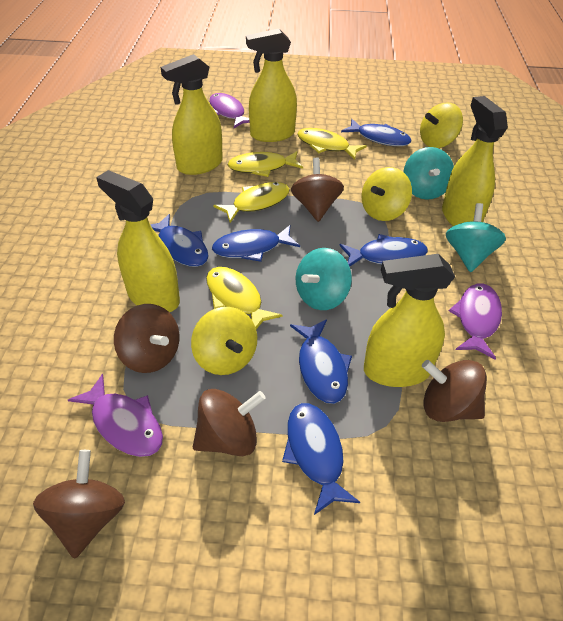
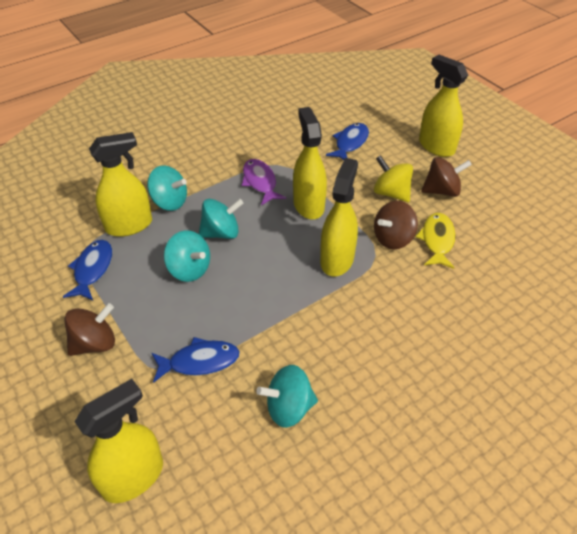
blue fish: 6 -> 3
brown spinning top: 5 -> 3
purple fish: 3 -> 1
turquoise spinning top: 3 -> 4
yellow fish: 4 -> 1
yellow spinning top: 3 -> 1

